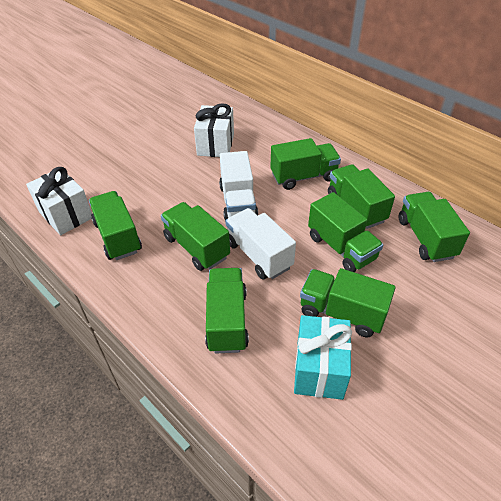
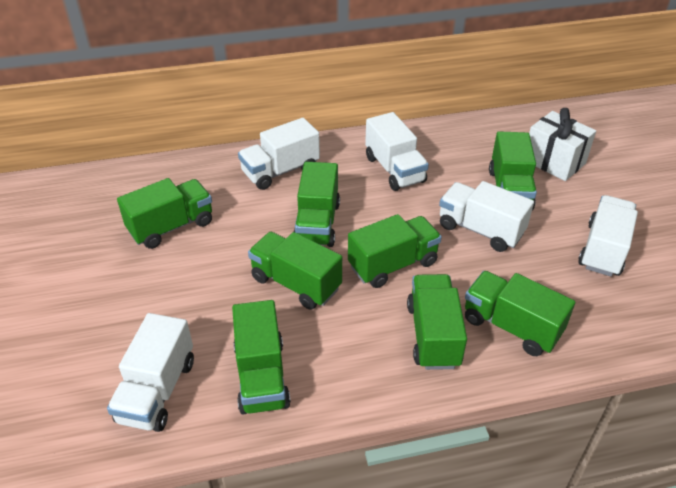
turquoise gift: 1 -> 0
white gift: 2 -> 1
white truck: 2 -> 5

